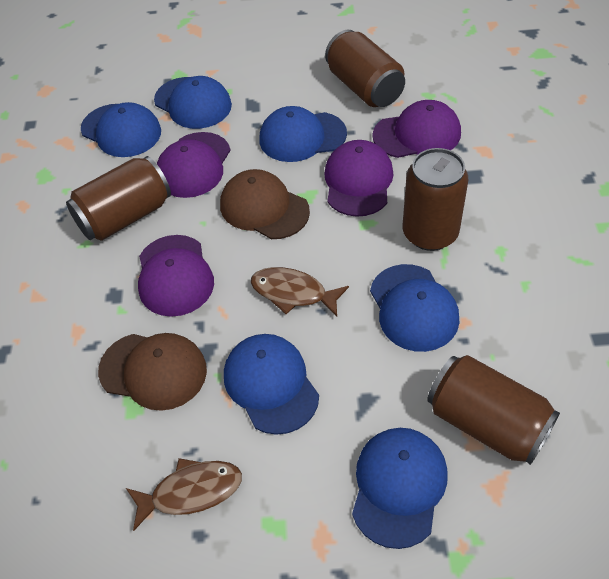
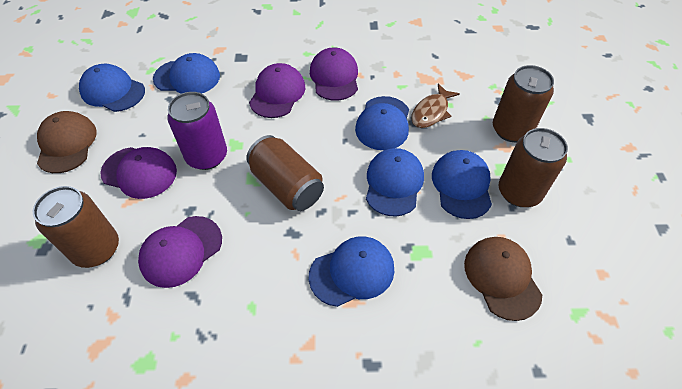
brown fish: 2 -> 1
purple can: 0 -> 1

